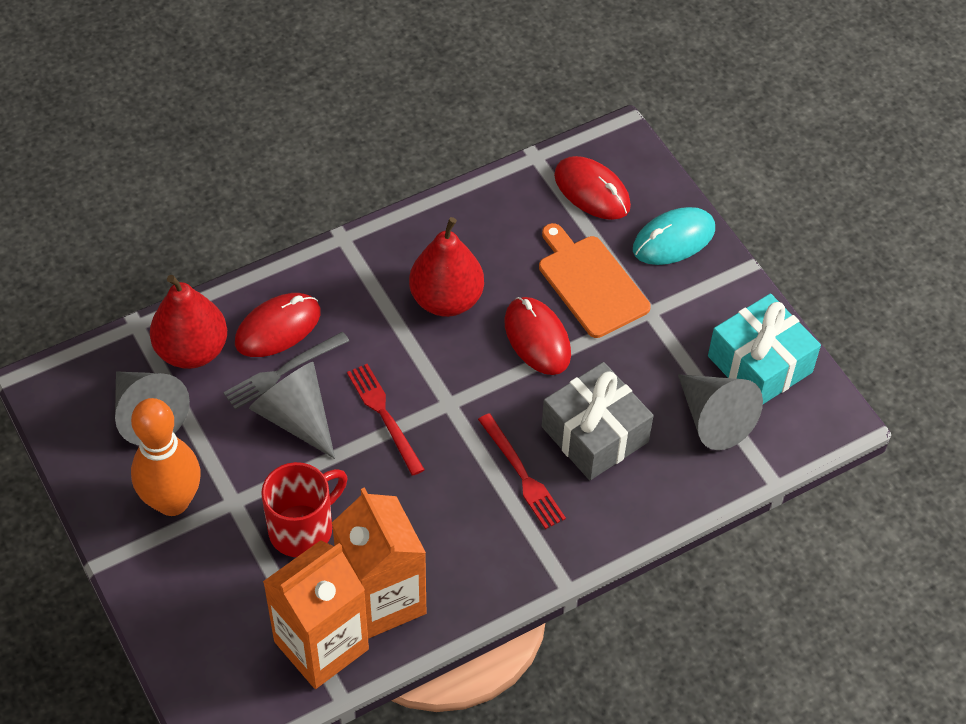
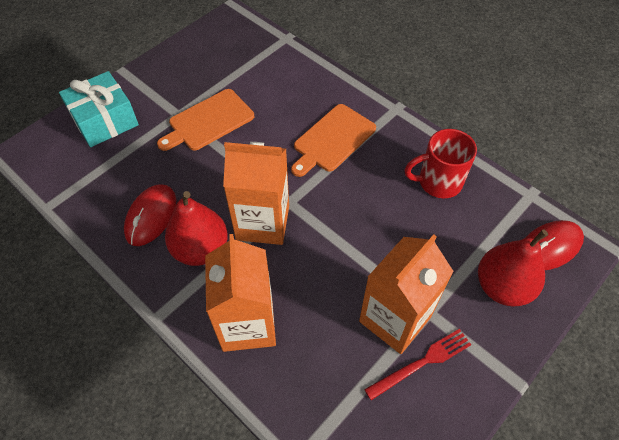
grey cone: 3 -> 0
grey fork: 1 -> 0
grey gift: 1 -> 0
orange bowling pin: 1 -> 0
orange carton: 2 -> 3
orange cutting board: 1 -> 2
red fork: 2 -> 1
red mouse: 3 -> 2
turquoise mouse: 1 -> 0

